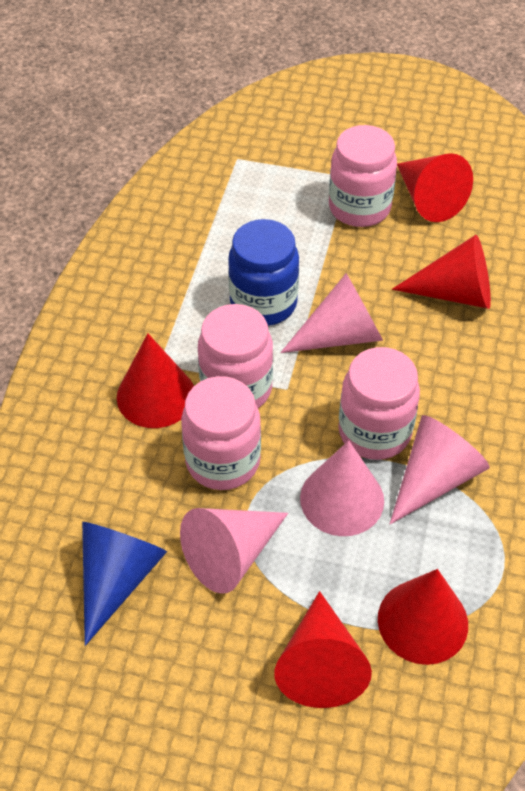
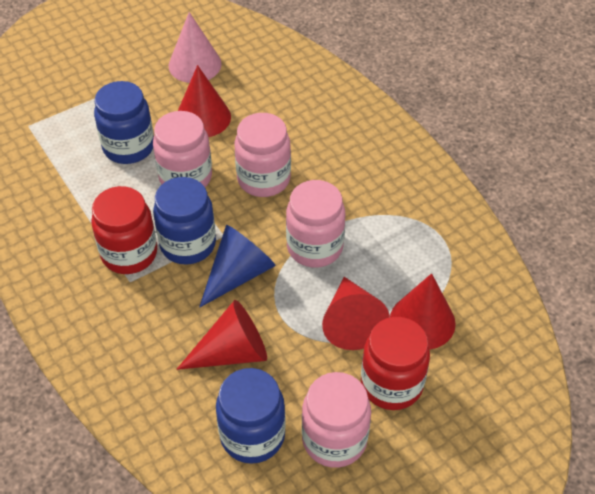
blue jar: 1 -> 3
pink cone: 4 -> 1
red cone: 5 -> 4
red jar: 0 -> 2

